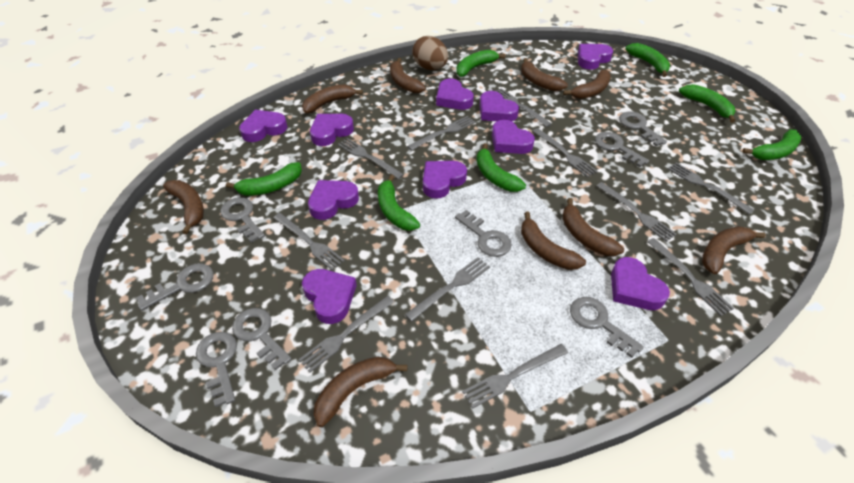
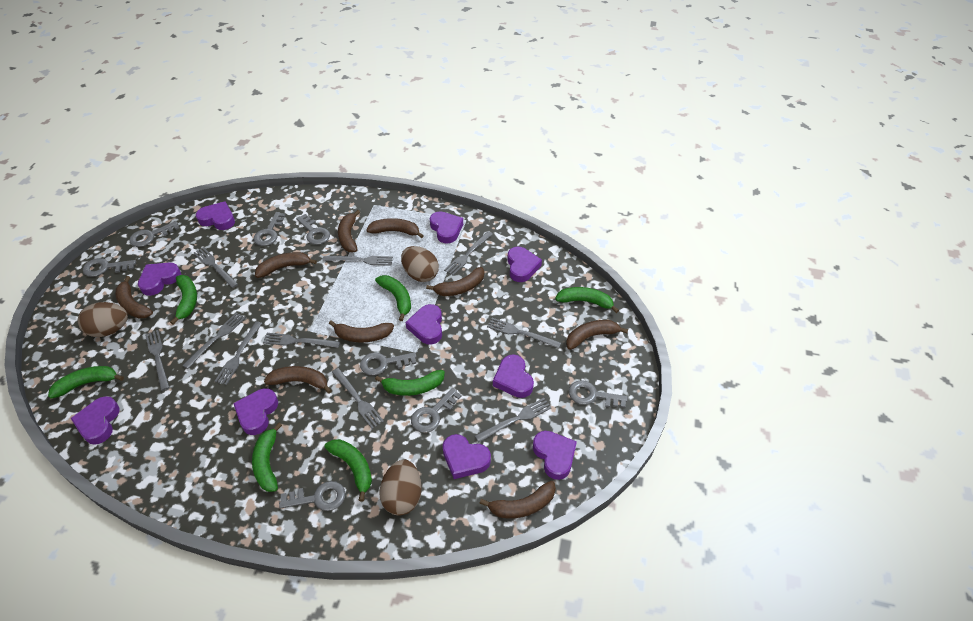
brown egg: 1 -> 3
grey fork: 11 -> 10

